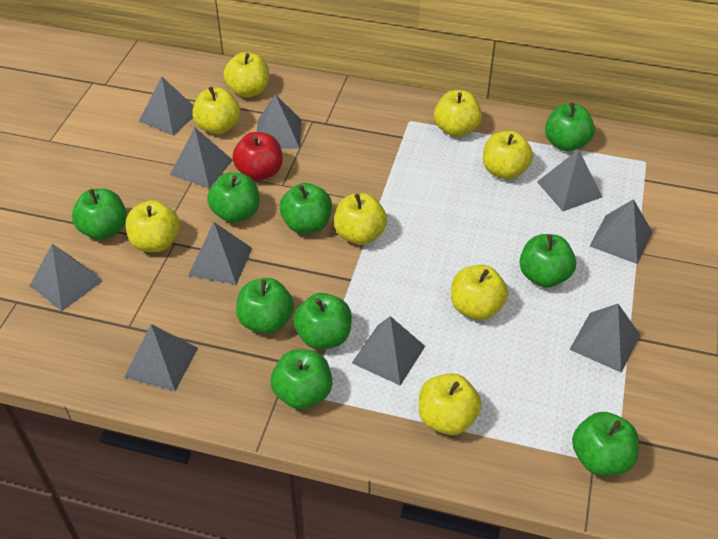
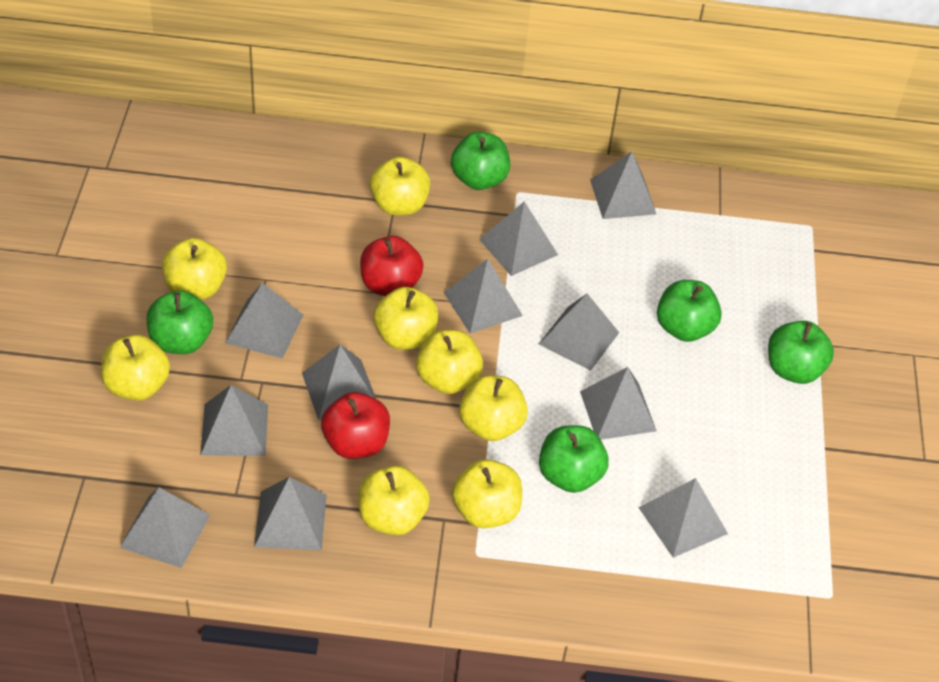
green apple: 9 -> 5
grey pyramid: 10 -> 11
red apple: 1 -> 2

